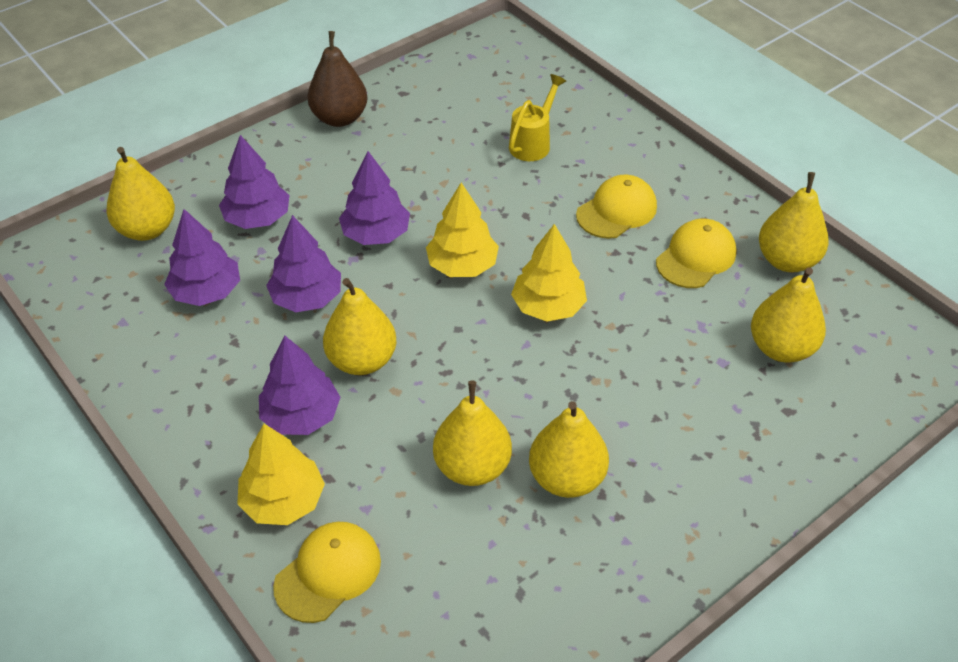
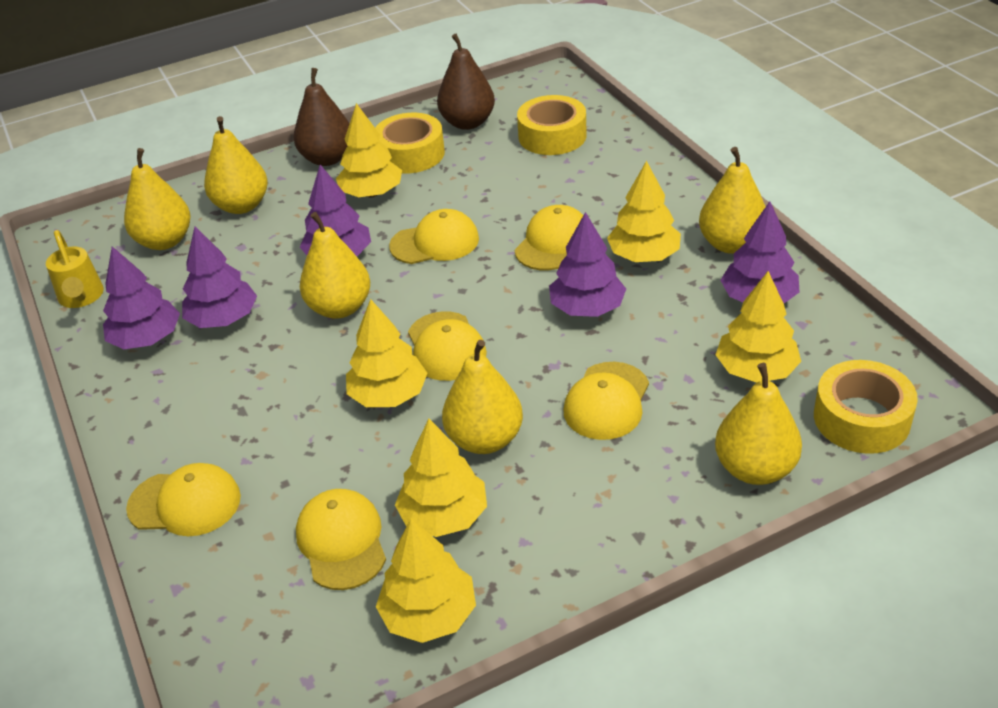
brown pear: 1 -> 2
yellow cap: 3 -> 6
yellow tape: 0 -> 3
yellow tree: 3 -> 6

